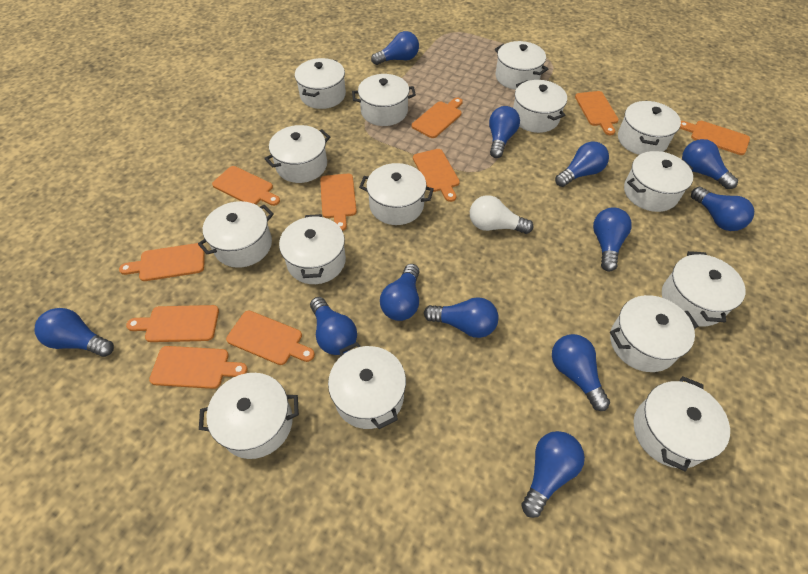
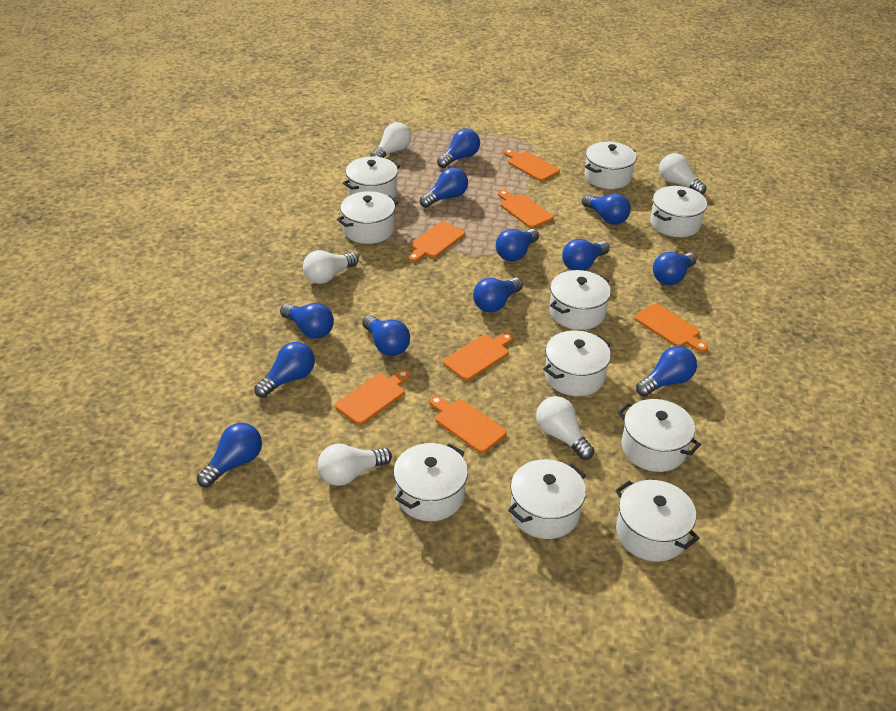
orange cutting board: 10 -> 7
white light bulb: 1 -> 5
white pot: 15 -> 10

